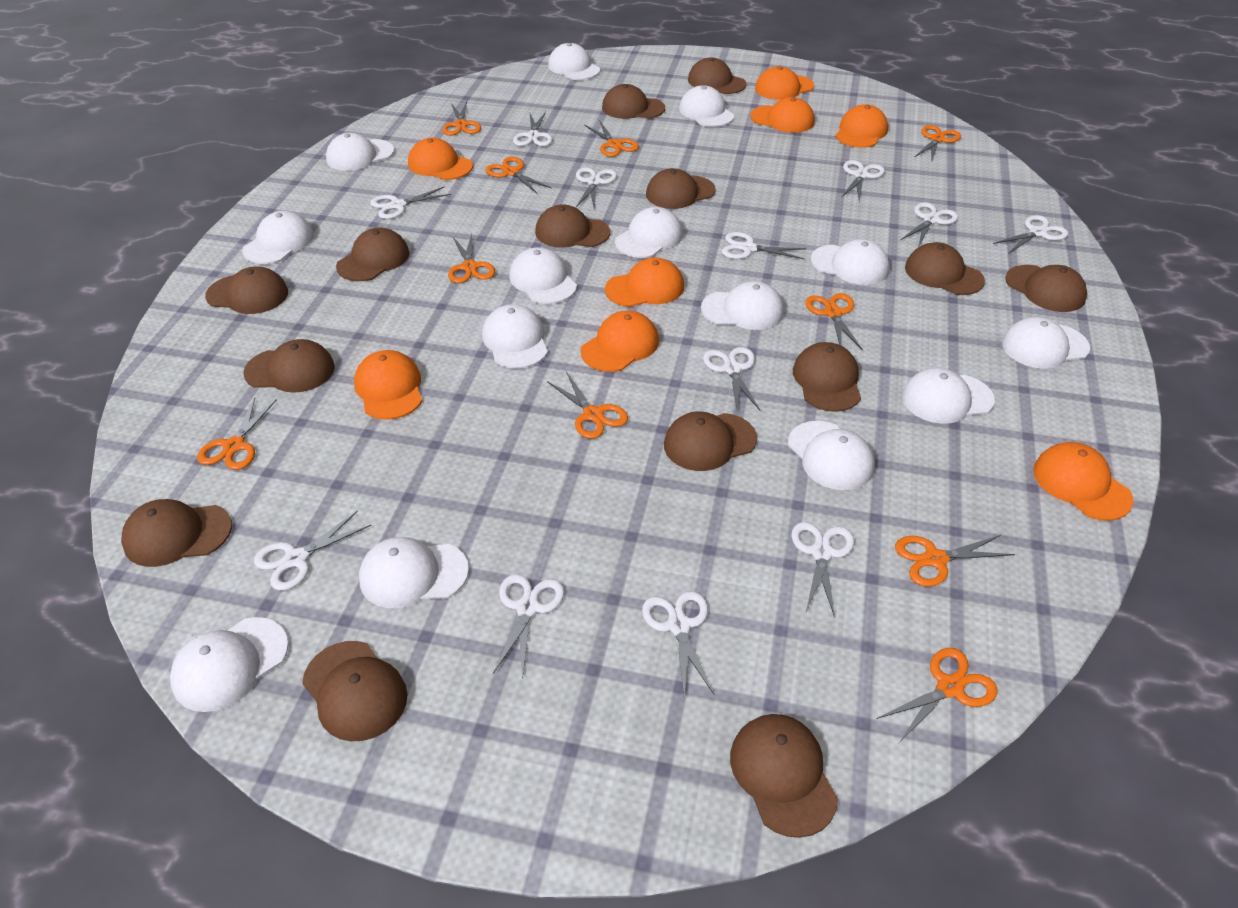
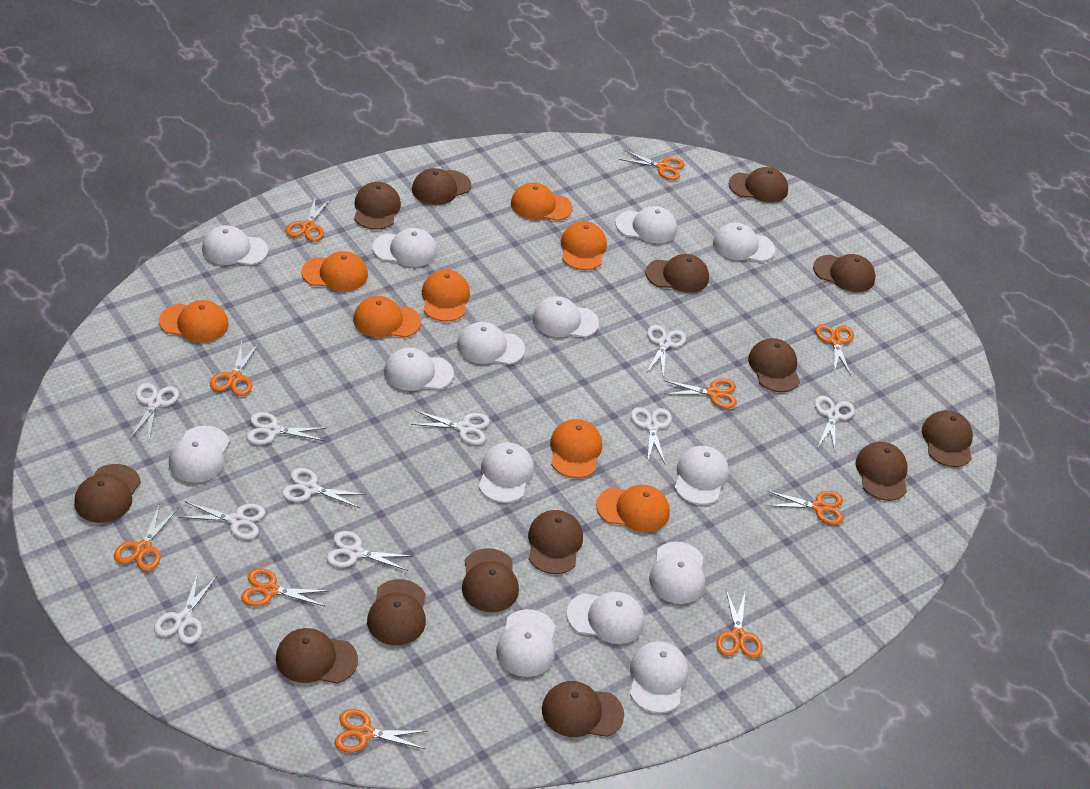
white scissors: 12 -> 10

